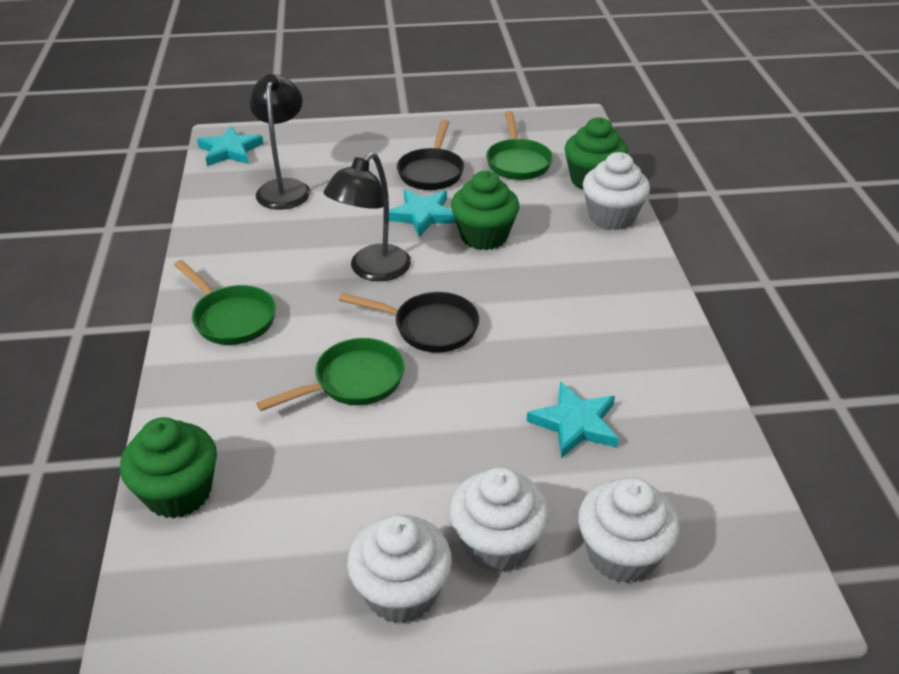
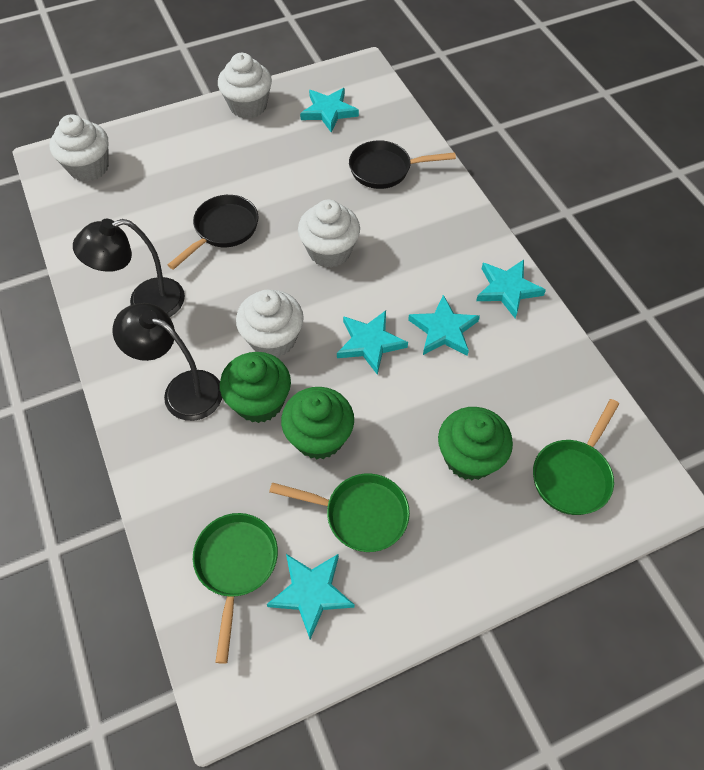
turquoise star: 3 -> 5

